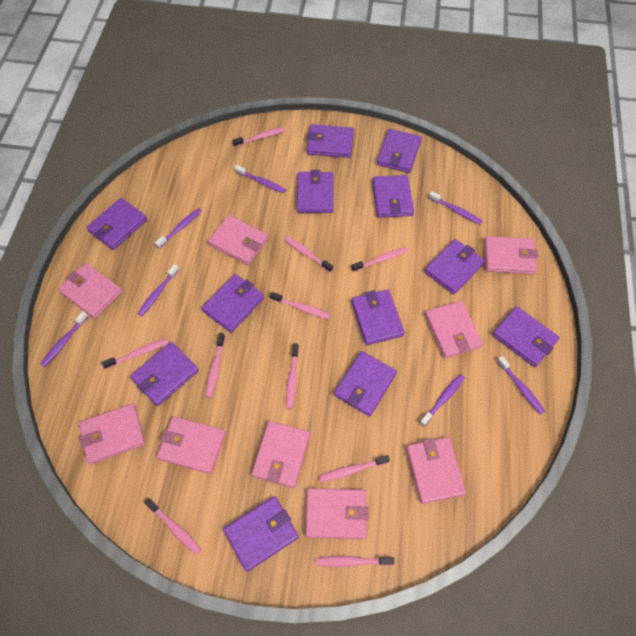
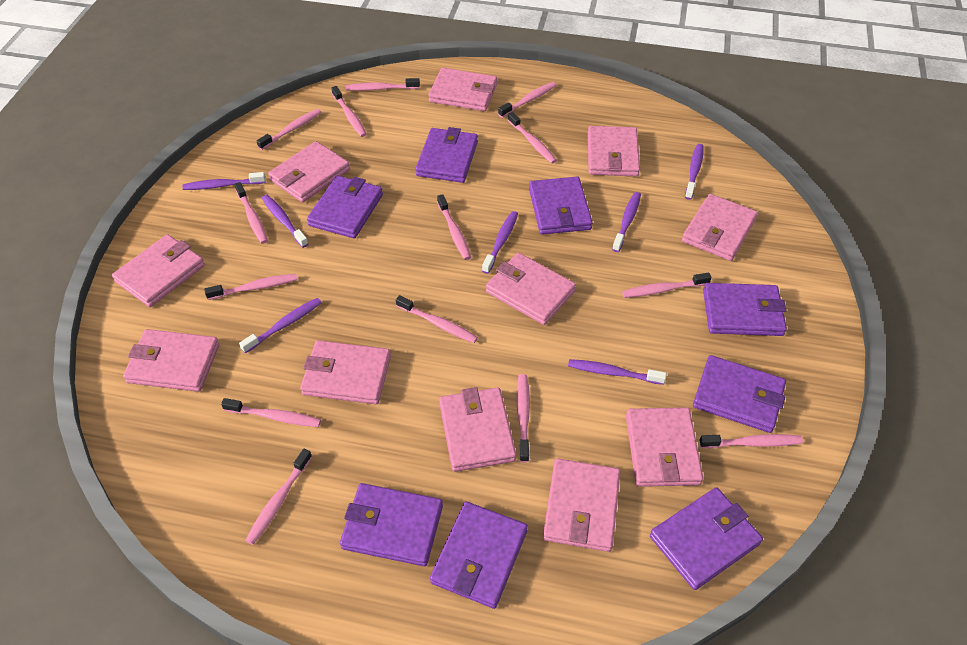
pink toothbrush: 10 -> 14
pink wallet: 9 -> 11
purple wallet: 12 -> 8

